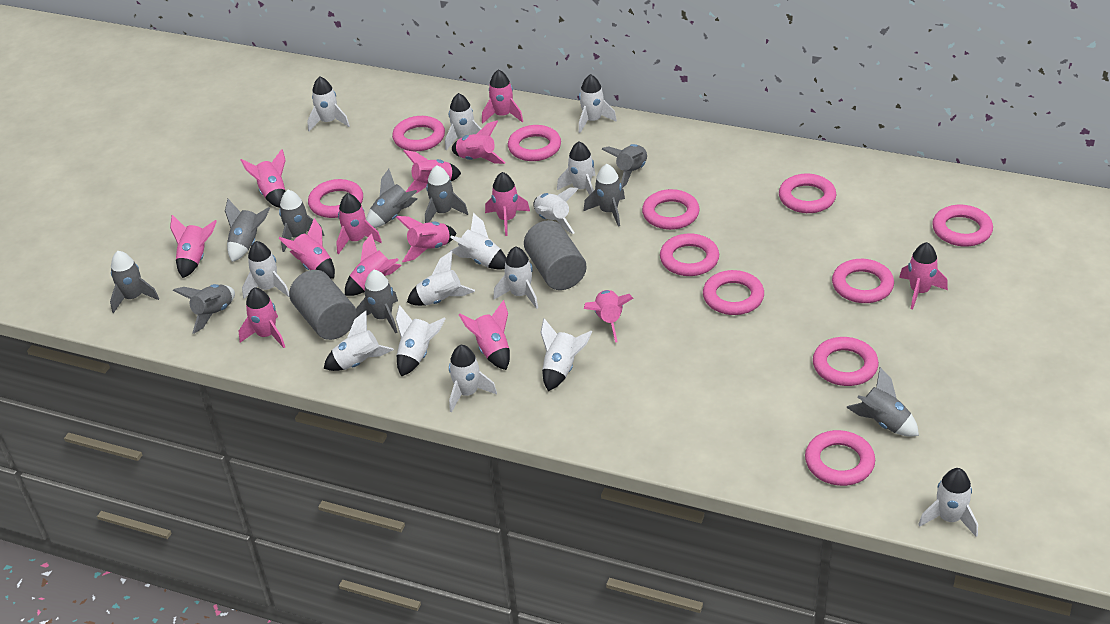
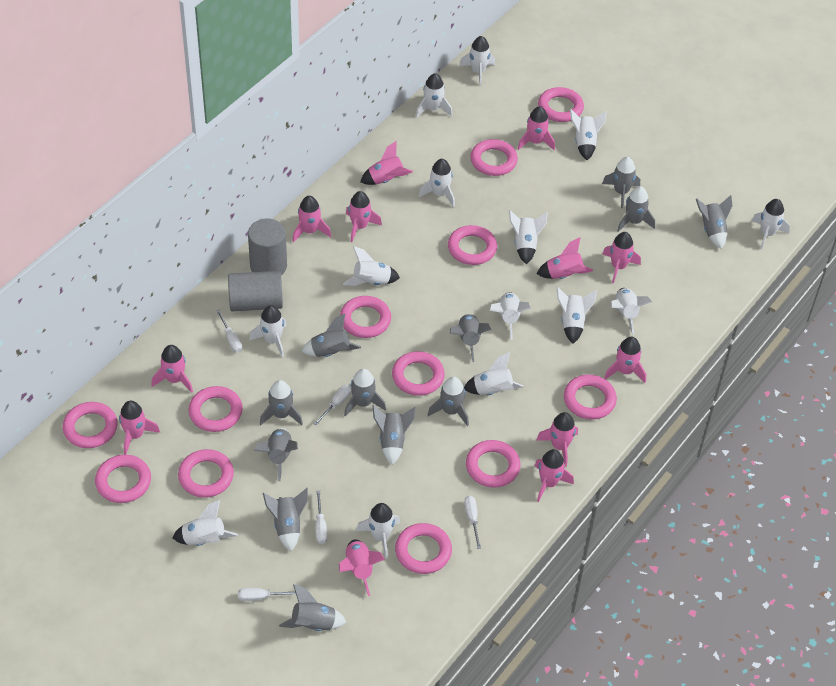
grey rocket: 10 -> 12
pink ring: 11 -> 12
pink rocket: 14 -> 12
white screwdriver: 0 -> 5

